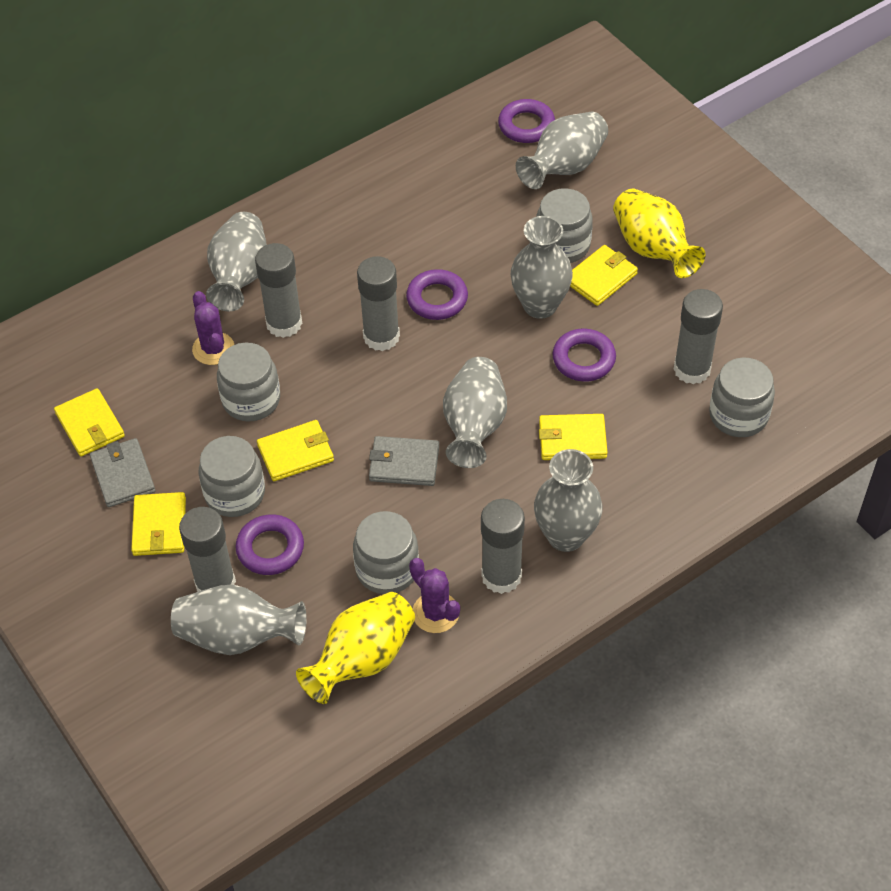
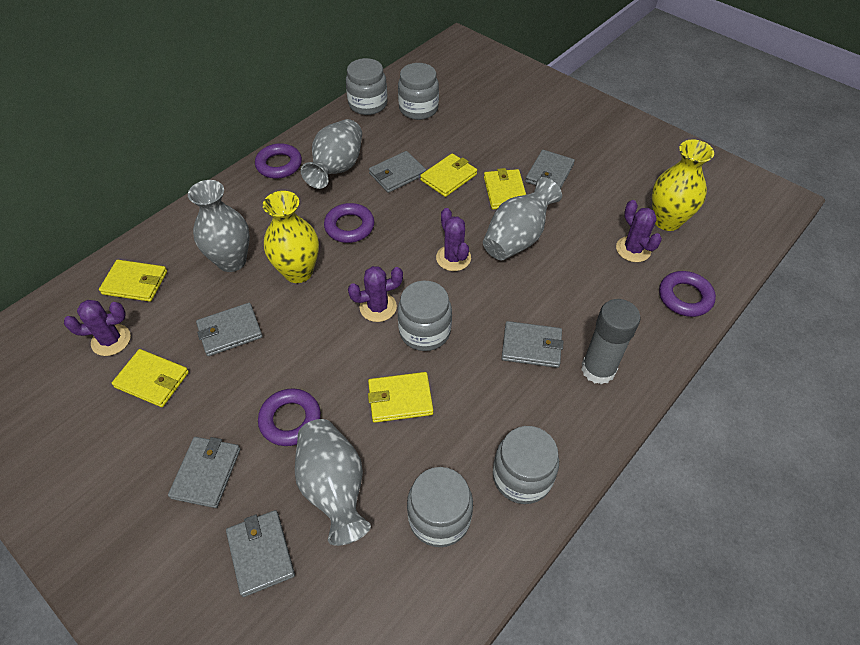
grey glue stick: 5 -> 1
grey vase: 6 -> 4
grey wallet: 2 -> 6
purple cactus: 2 -> 4

